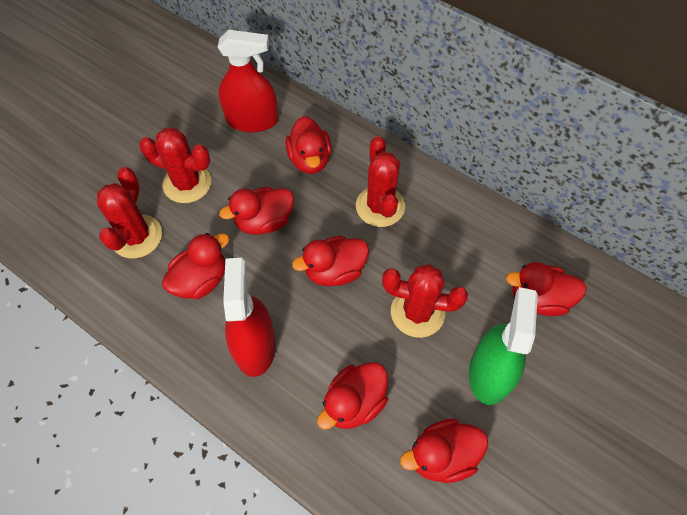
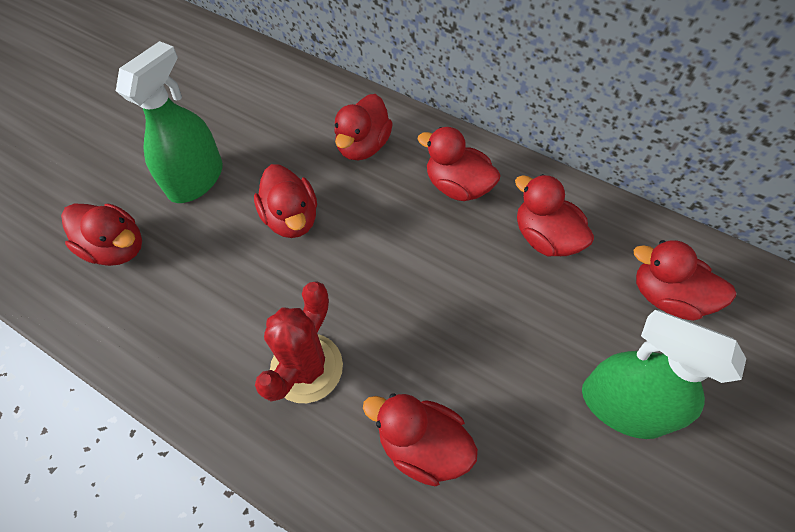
green spray bottle: 1 -> 2
red cactus: 4 -> 1
red spray bottle: 2 -> 0

